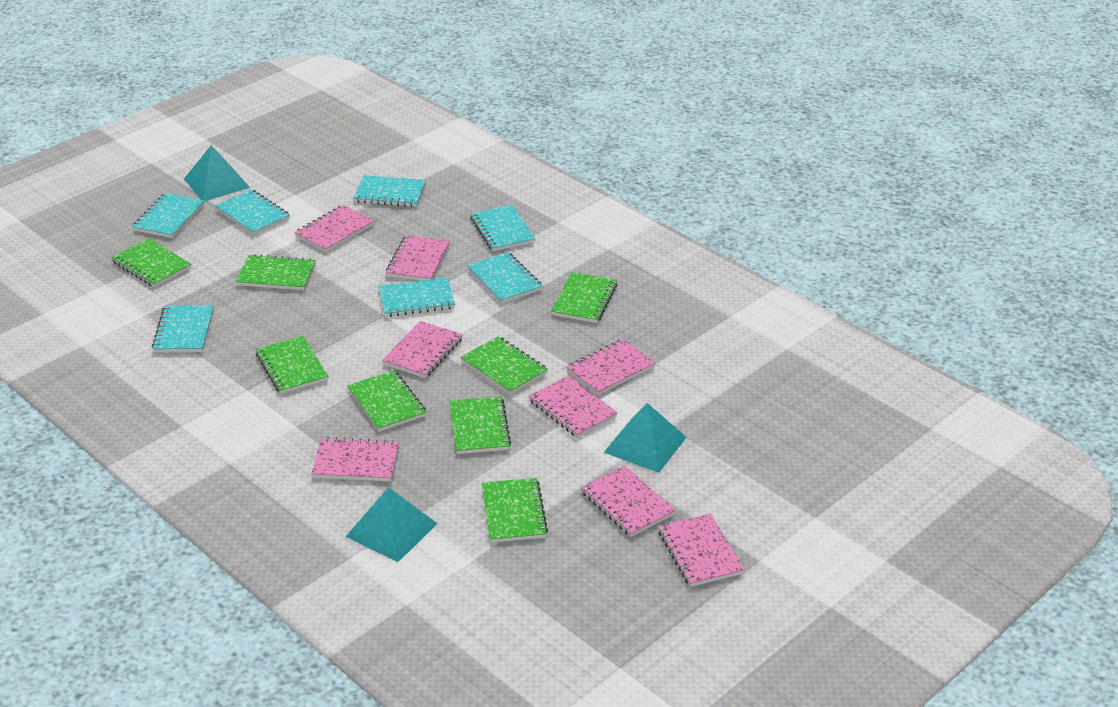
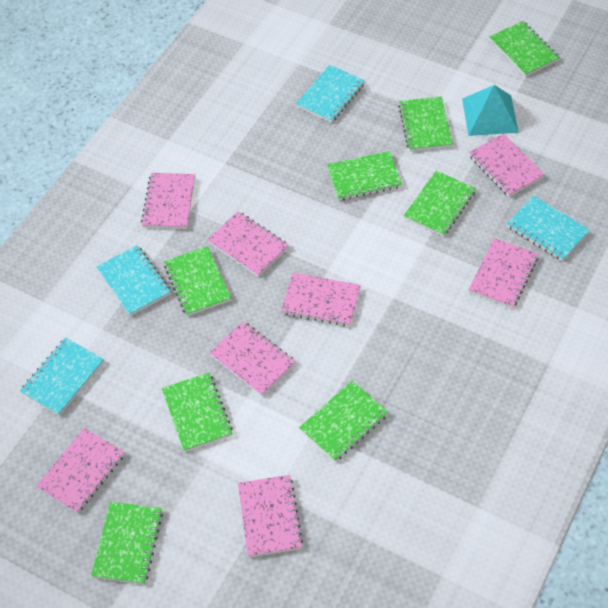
turquoise notebook: 7 -> 4
turquoise pyramid: 3 -> 1

